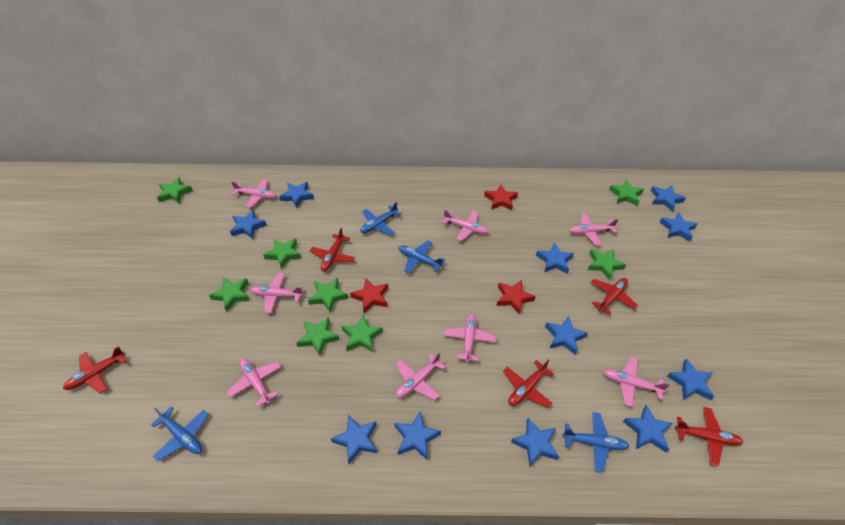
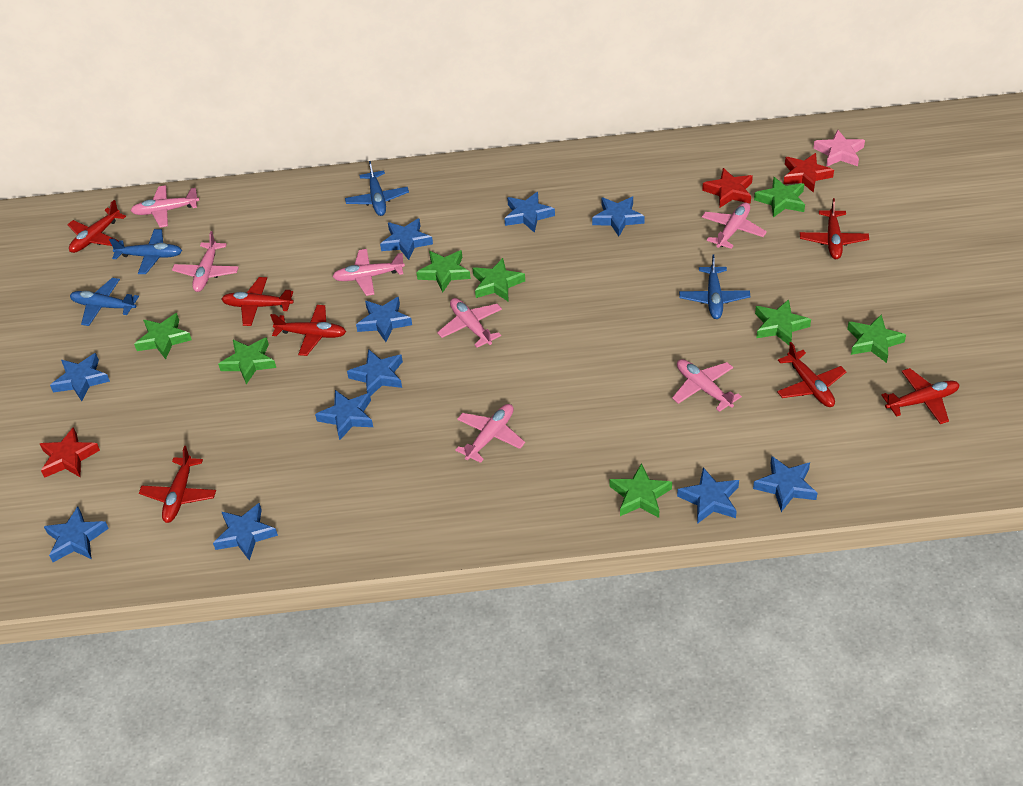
pink plane: 8 -> 7
pink star: 0 -> 1
red plane: 5 -> 7

